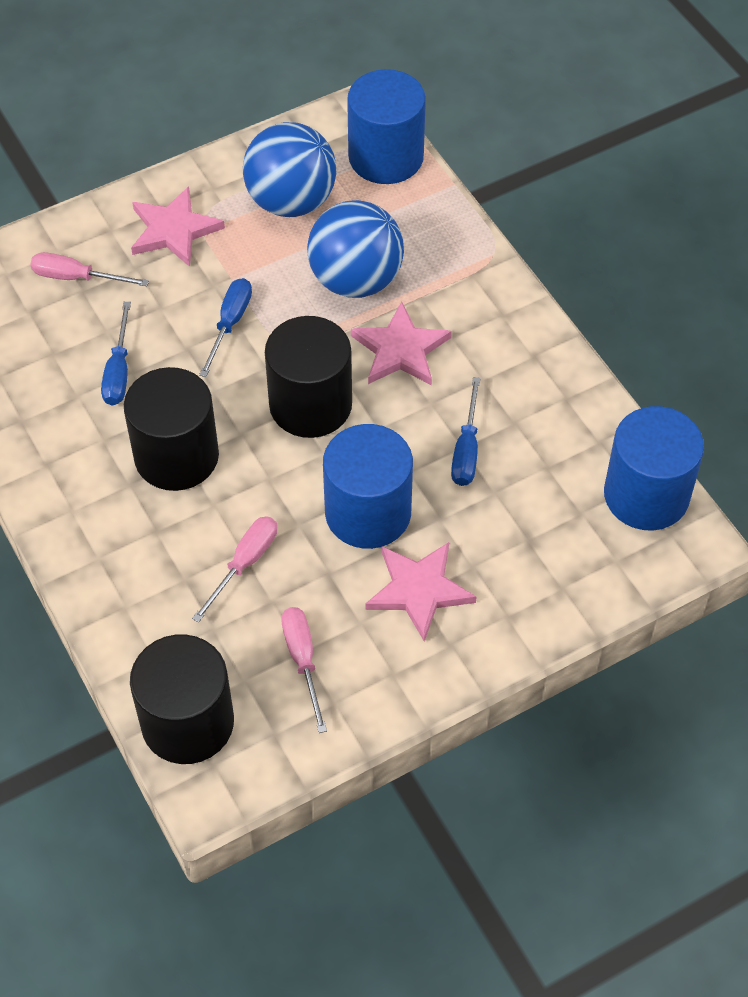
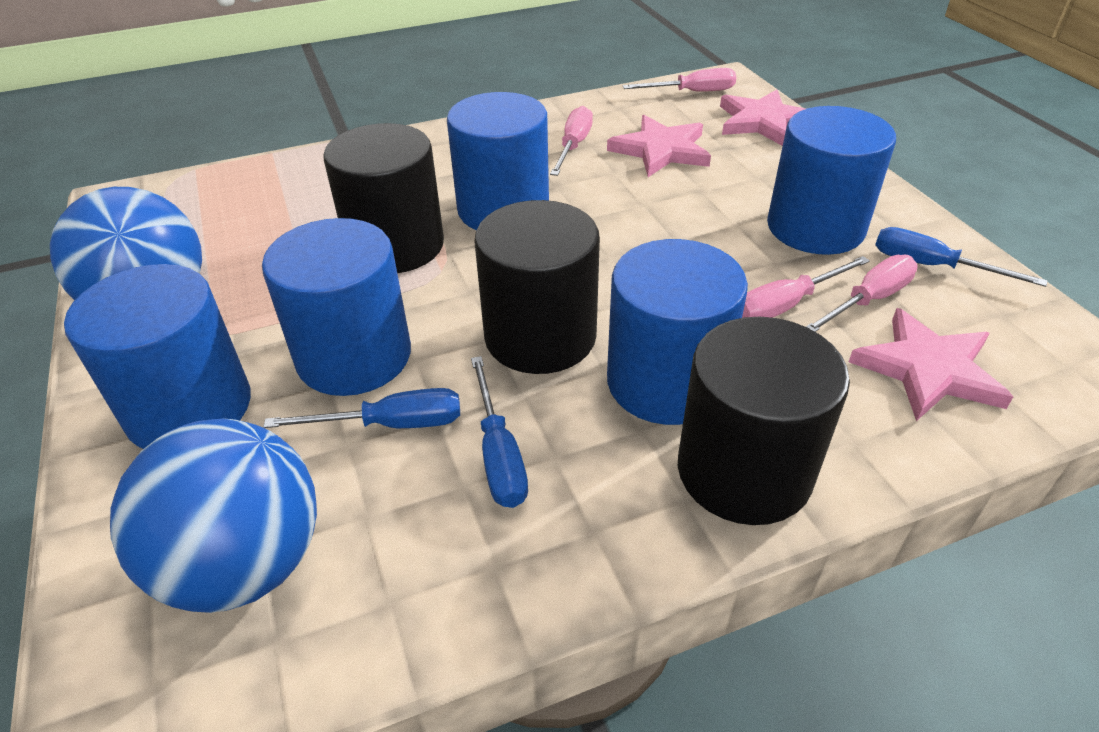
blue cylinder: 3 -> 5
pink screwdriver: 3 -> 4

